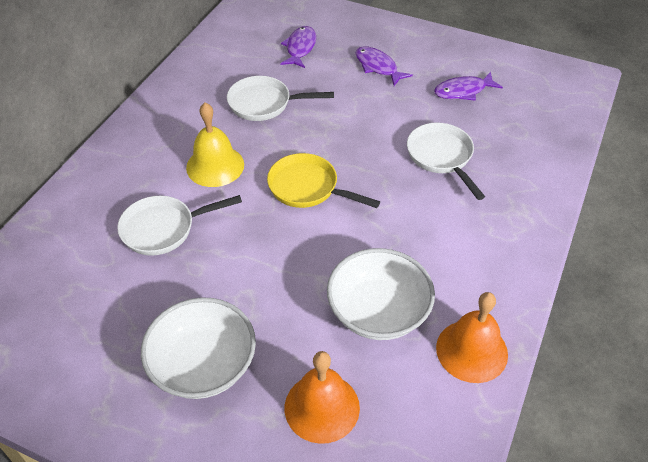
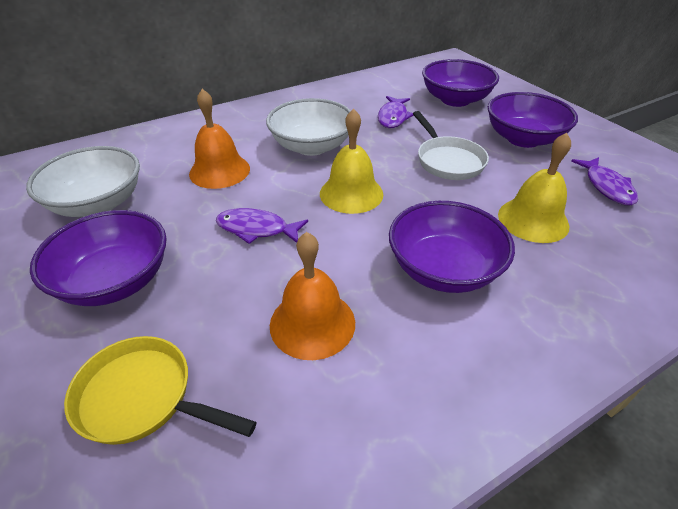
purple bowl: 0 -> 4
white pan: 3 -> 1
yellow bell: 1 -> 2

